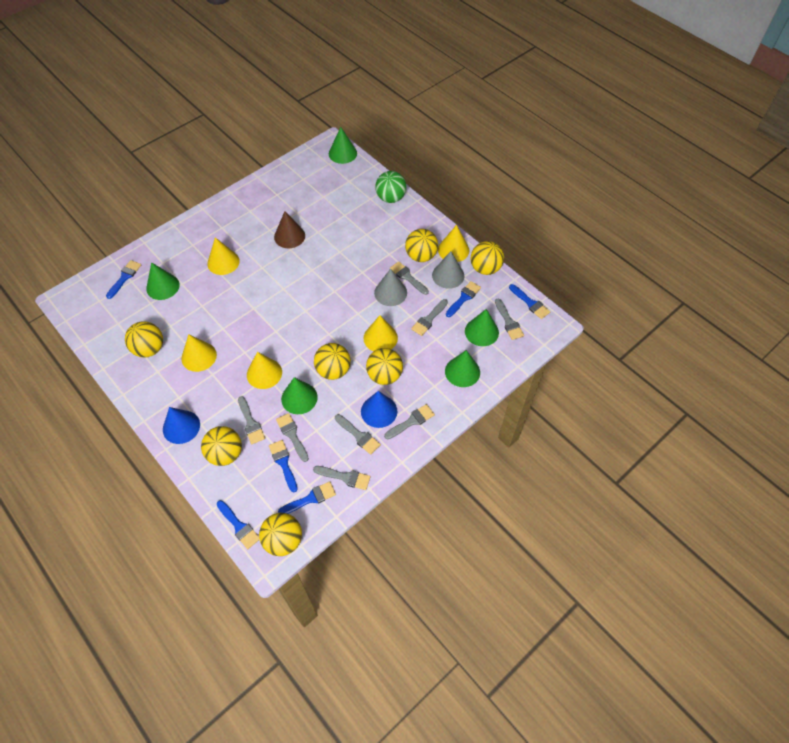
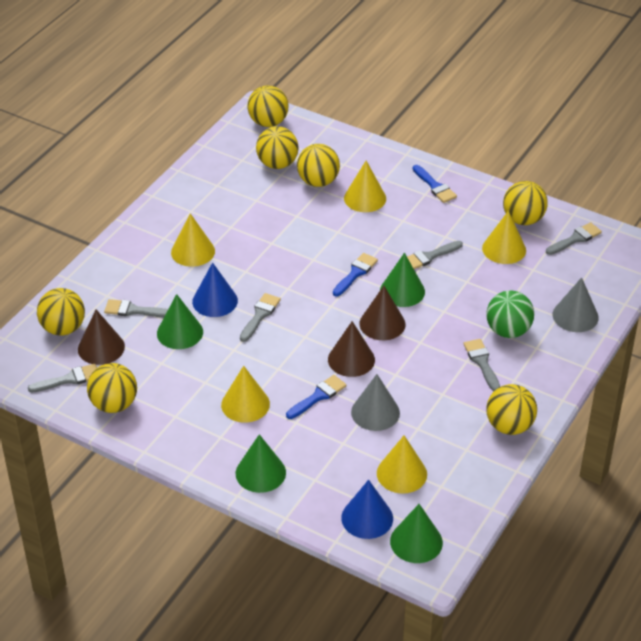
blue brush: 6 -> 3
brown cone: 1 -> 3
green cone: 5 -> 4
grey brush: 8 -> 6

